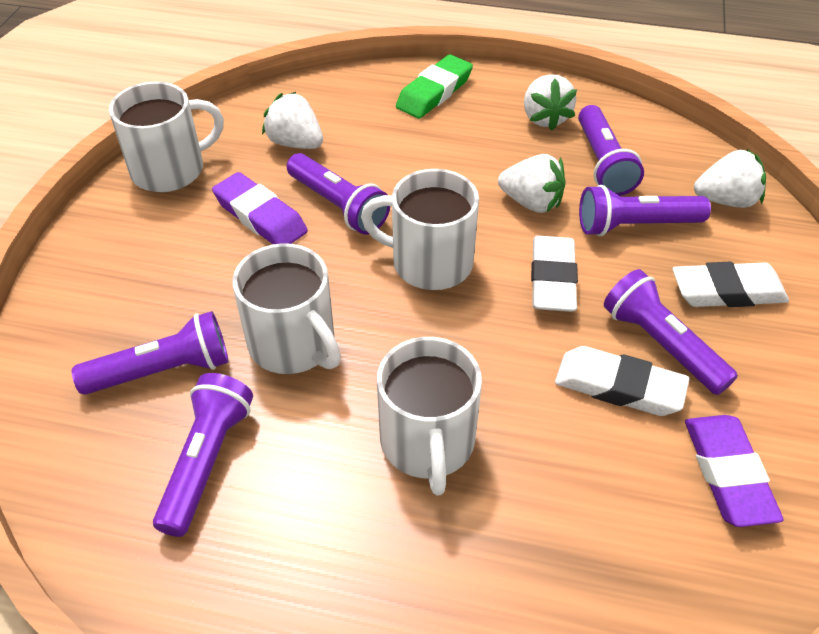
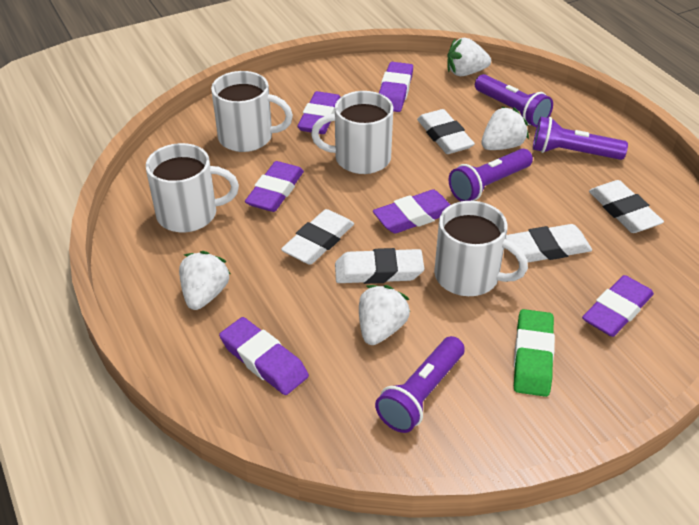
purple eraser: 2 -> 6
purple flashlight: 6 -> 4
white eraser: 3 -> 5

